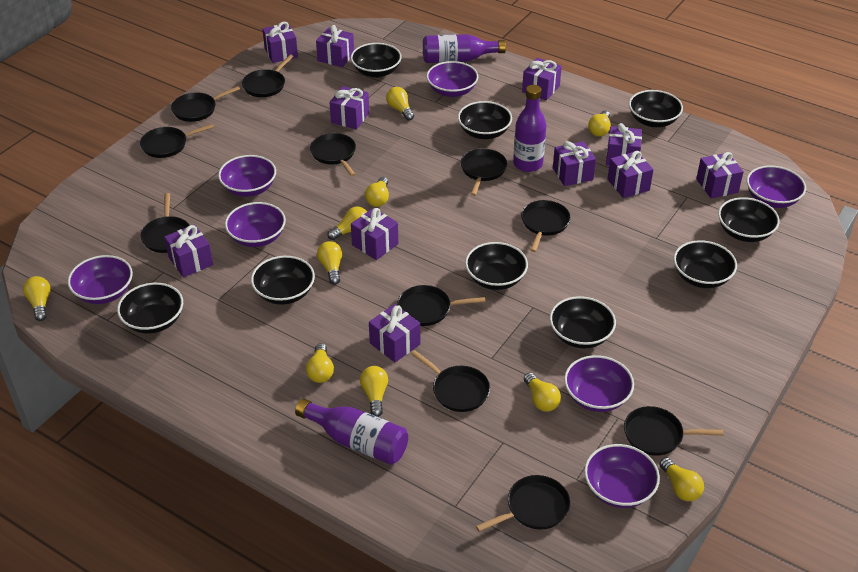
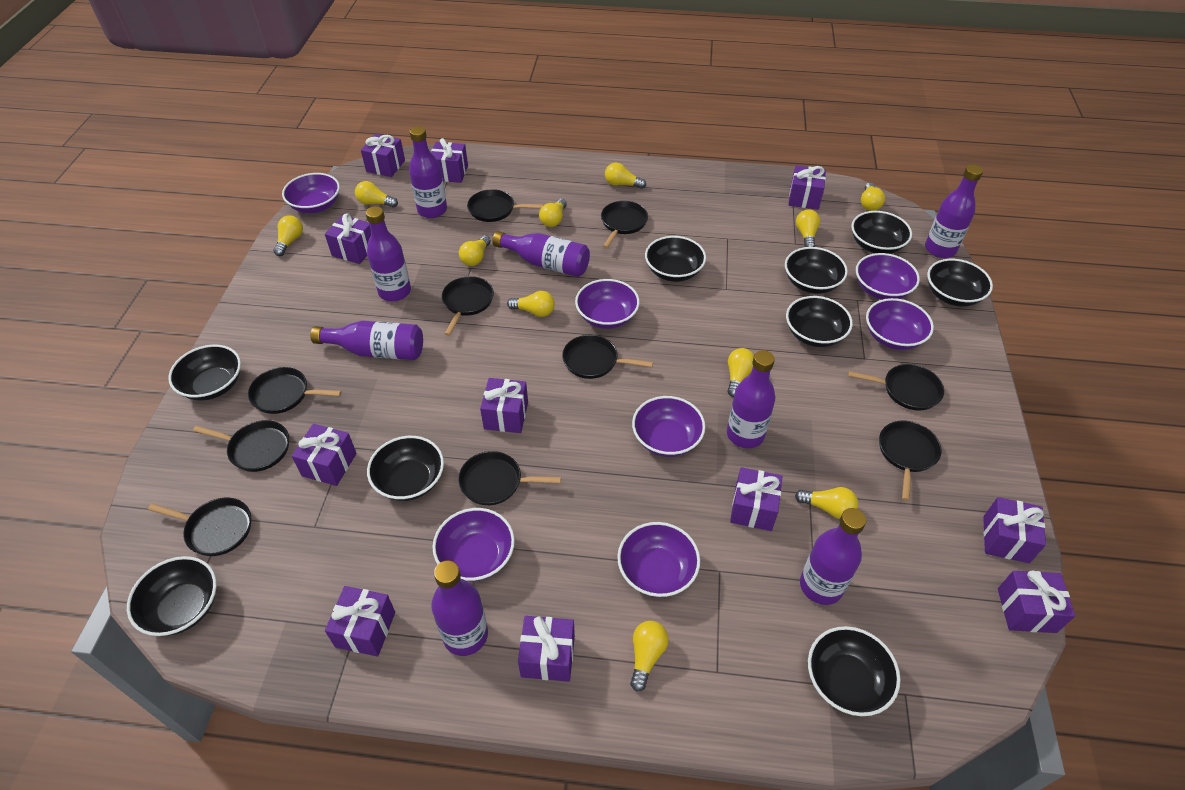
black pan: 11 -> 10
purple bottle: 3 -> 8
yellow light bulb: 10 -> 11

